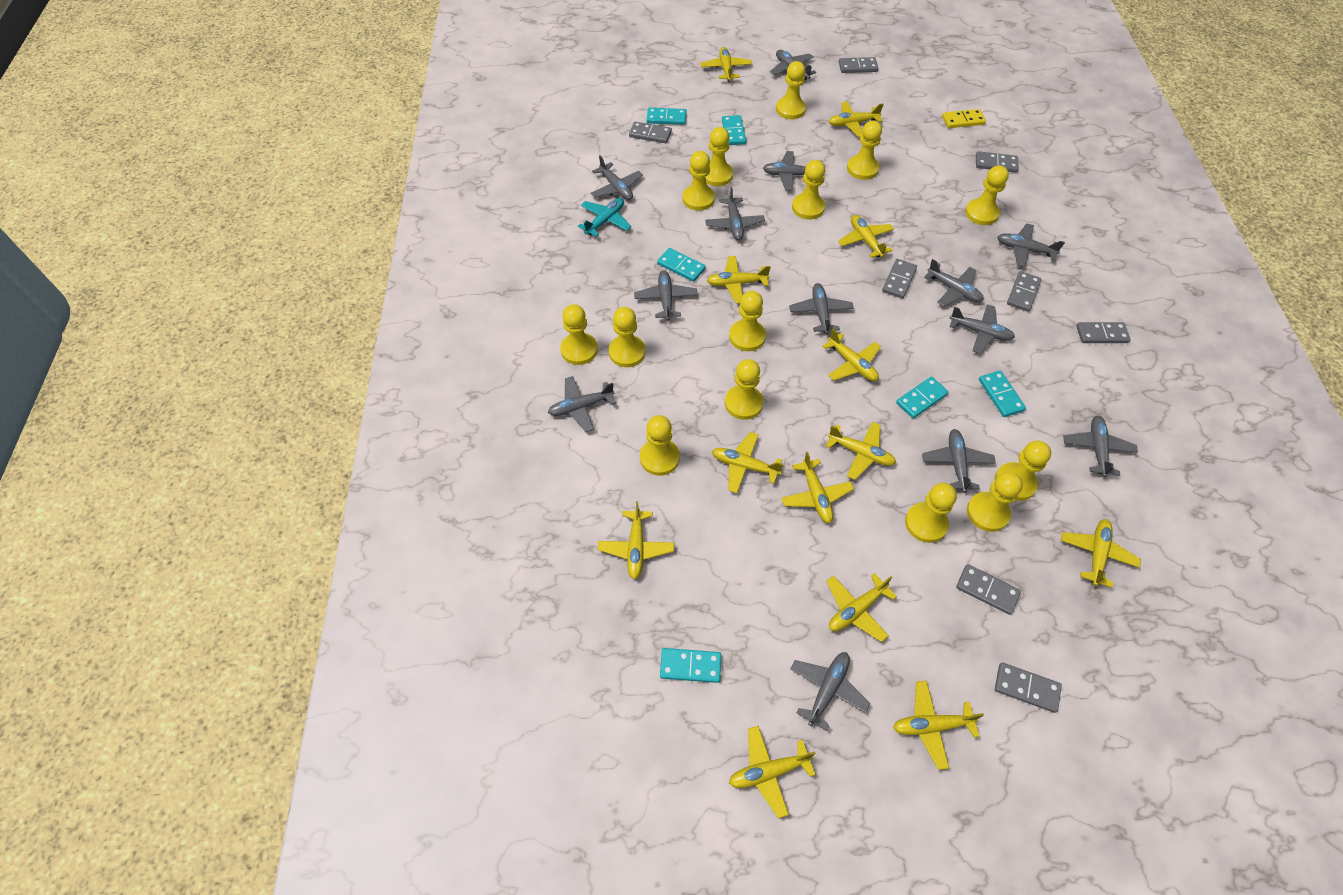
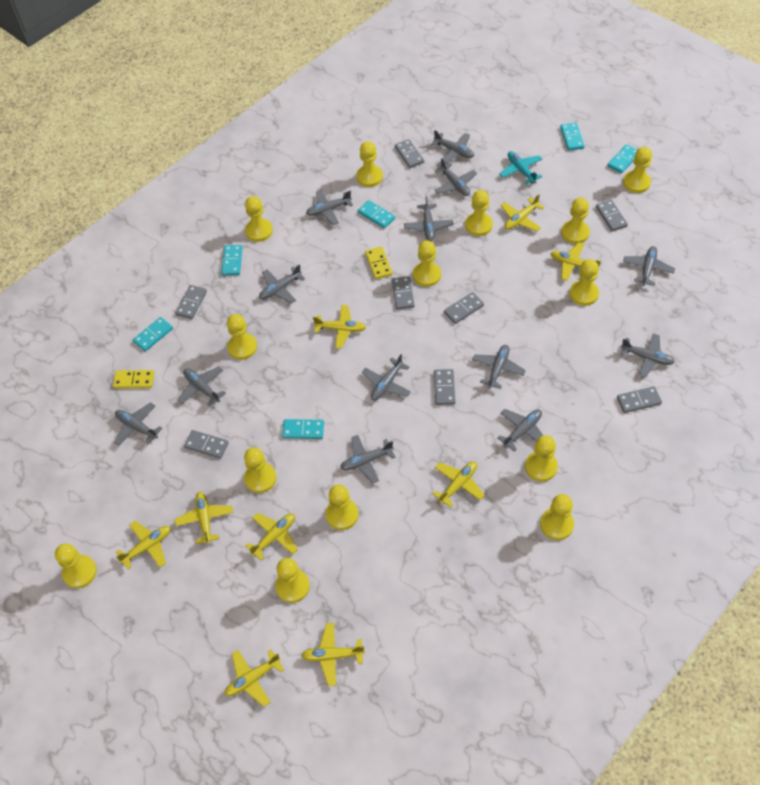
yellow domino: 1 -> 2
yellow plane: 13 -> 9

